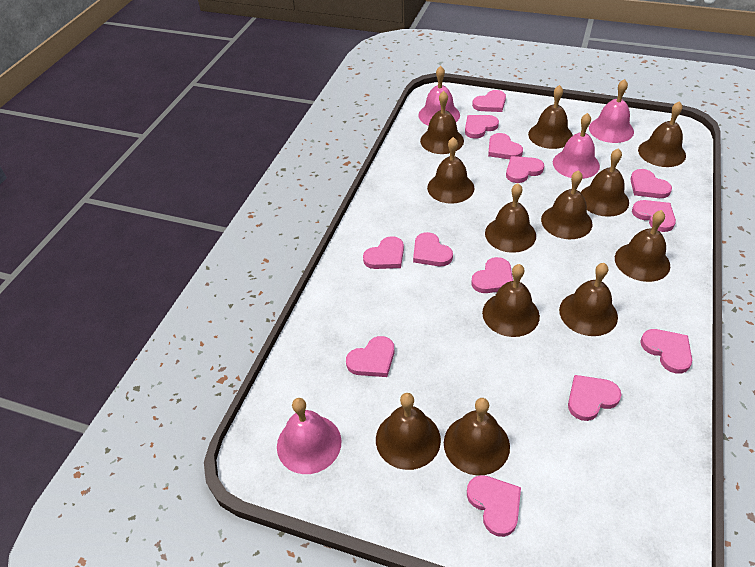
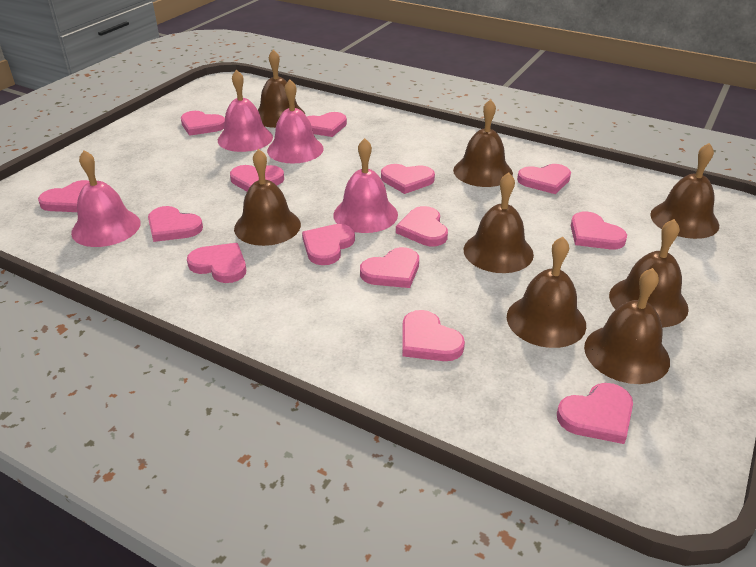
brown bell: 12 -> 8
pink heart: 13 -> 14

